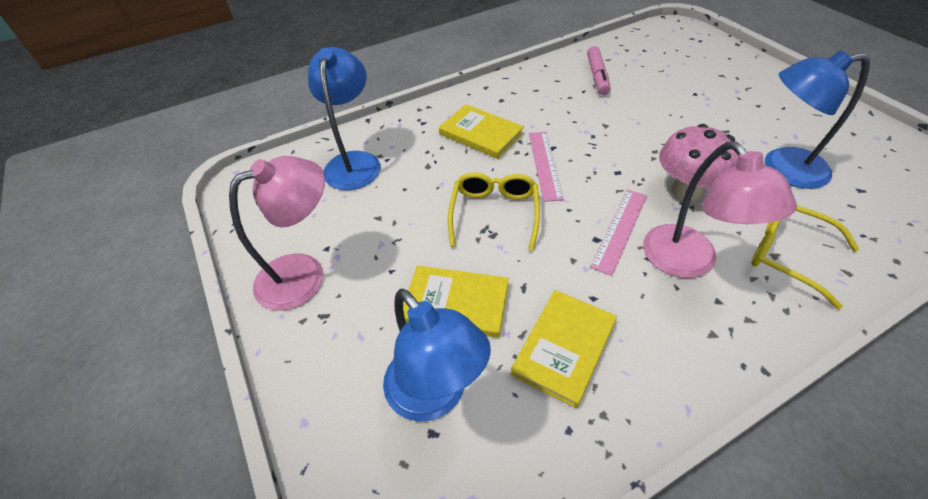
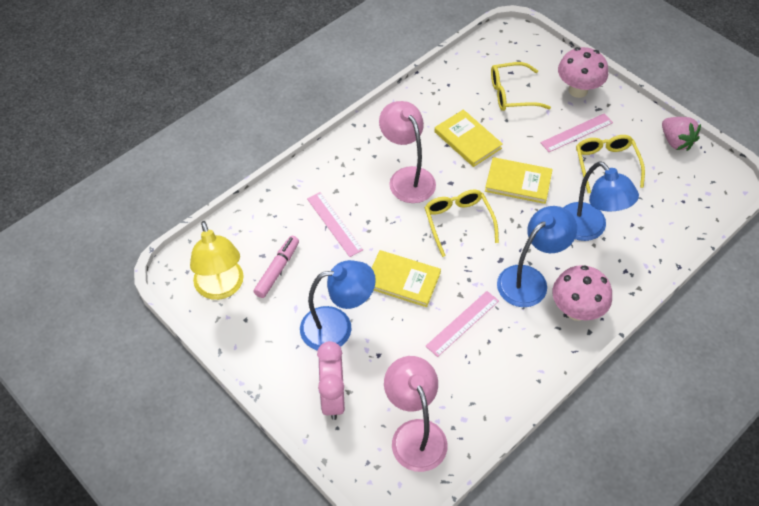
pink clock: 0 -> 1
pink mushroom: 1 -> 2
pink ruler: 2 -> 3
pink strawberry: 0 -> 1
yellow glasses: 2 -> 3
yellow lamp: 0 -> 1

